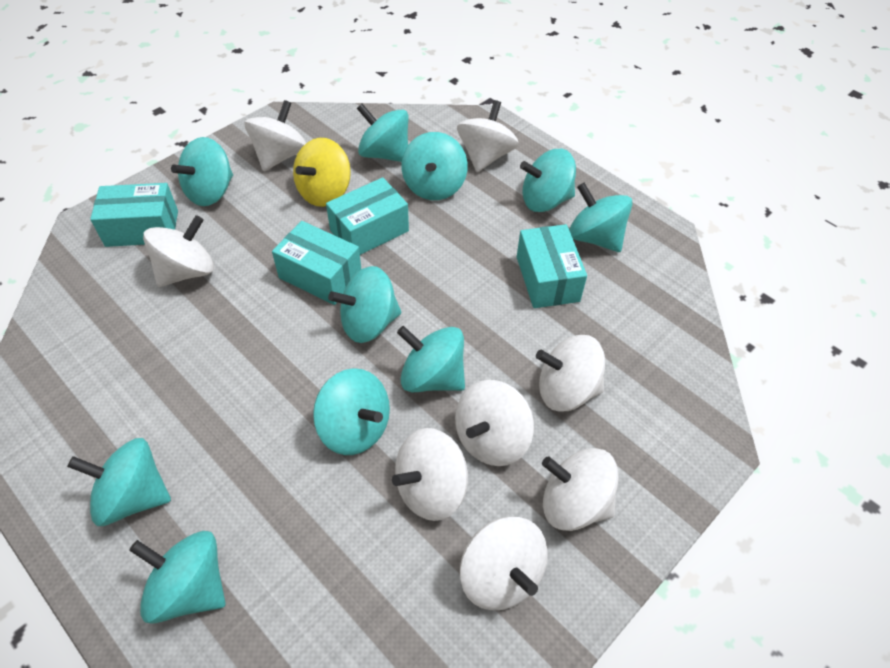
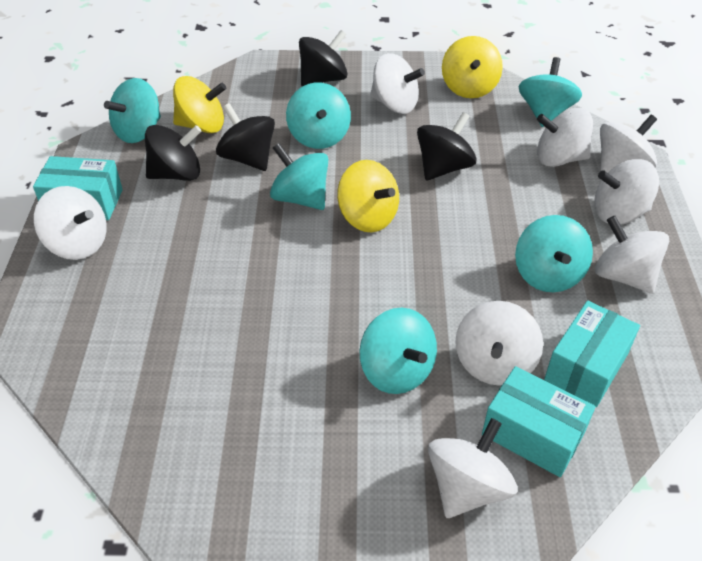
black spinning top: 0 -> 4
turquoise box: 4 -> 3
turquoise spinning top: 10 -> 6
yellow spinning top: 1 -> 3

